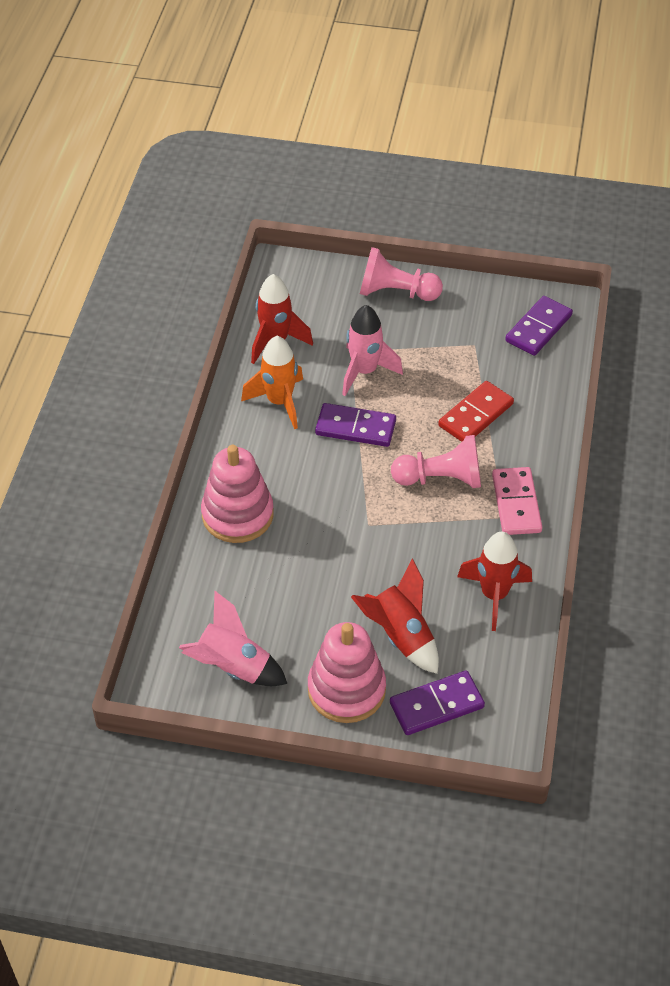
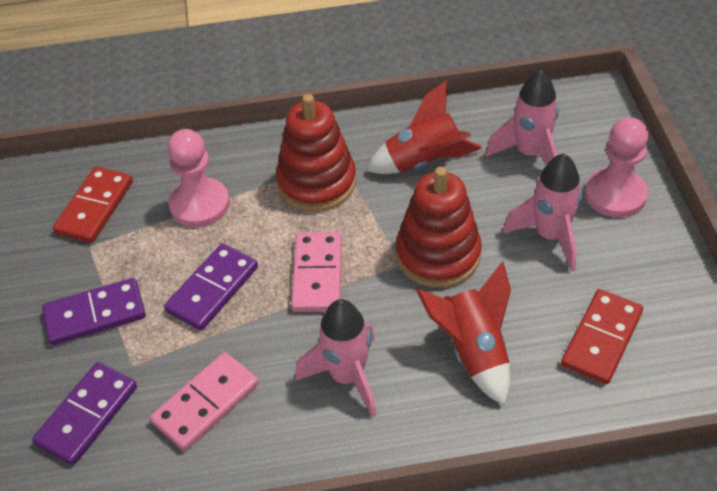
orange rocket: 1 -> 0
pink domino: 1 -> 2
pink rocket: 2 -> 3
pink stacking toy: 2 -> 0
red domino: 1 -> 2
red rocket: 3 -> 2
red stacking toy: 0 -> 2

